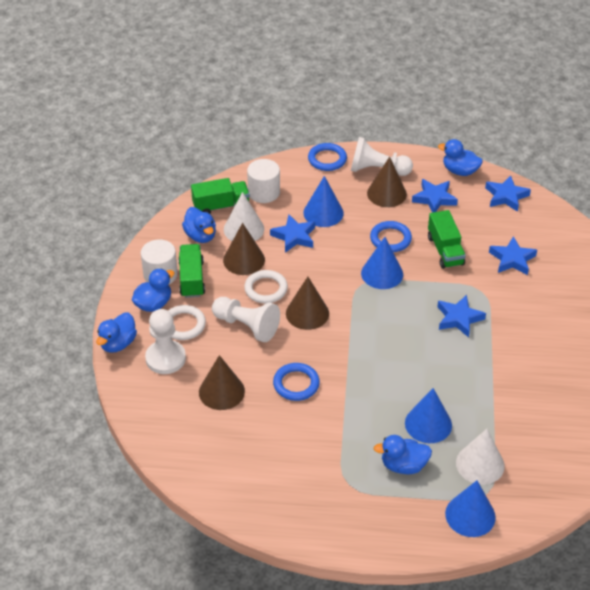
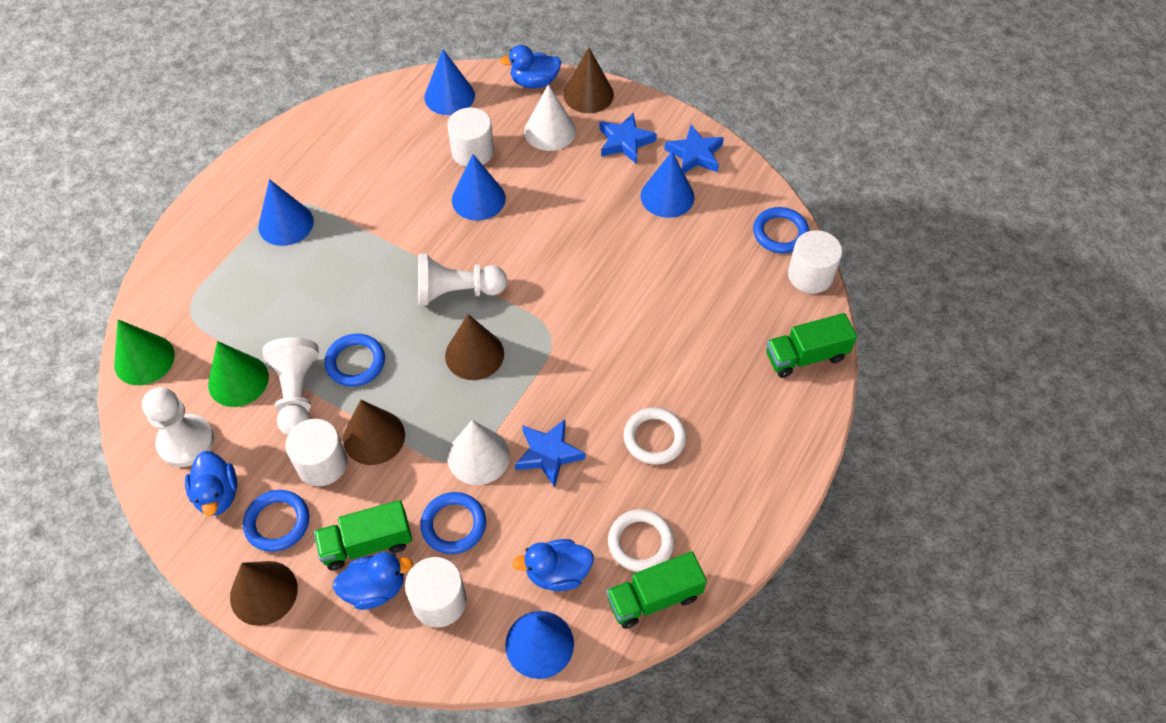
blue cone: 4 -> 5
blue duck: 5 -> 4
blue ring: 3 -> 4
blue star: 5 -> 3
green cone: 0 -> 2
white cylinder: 2 -> 4

